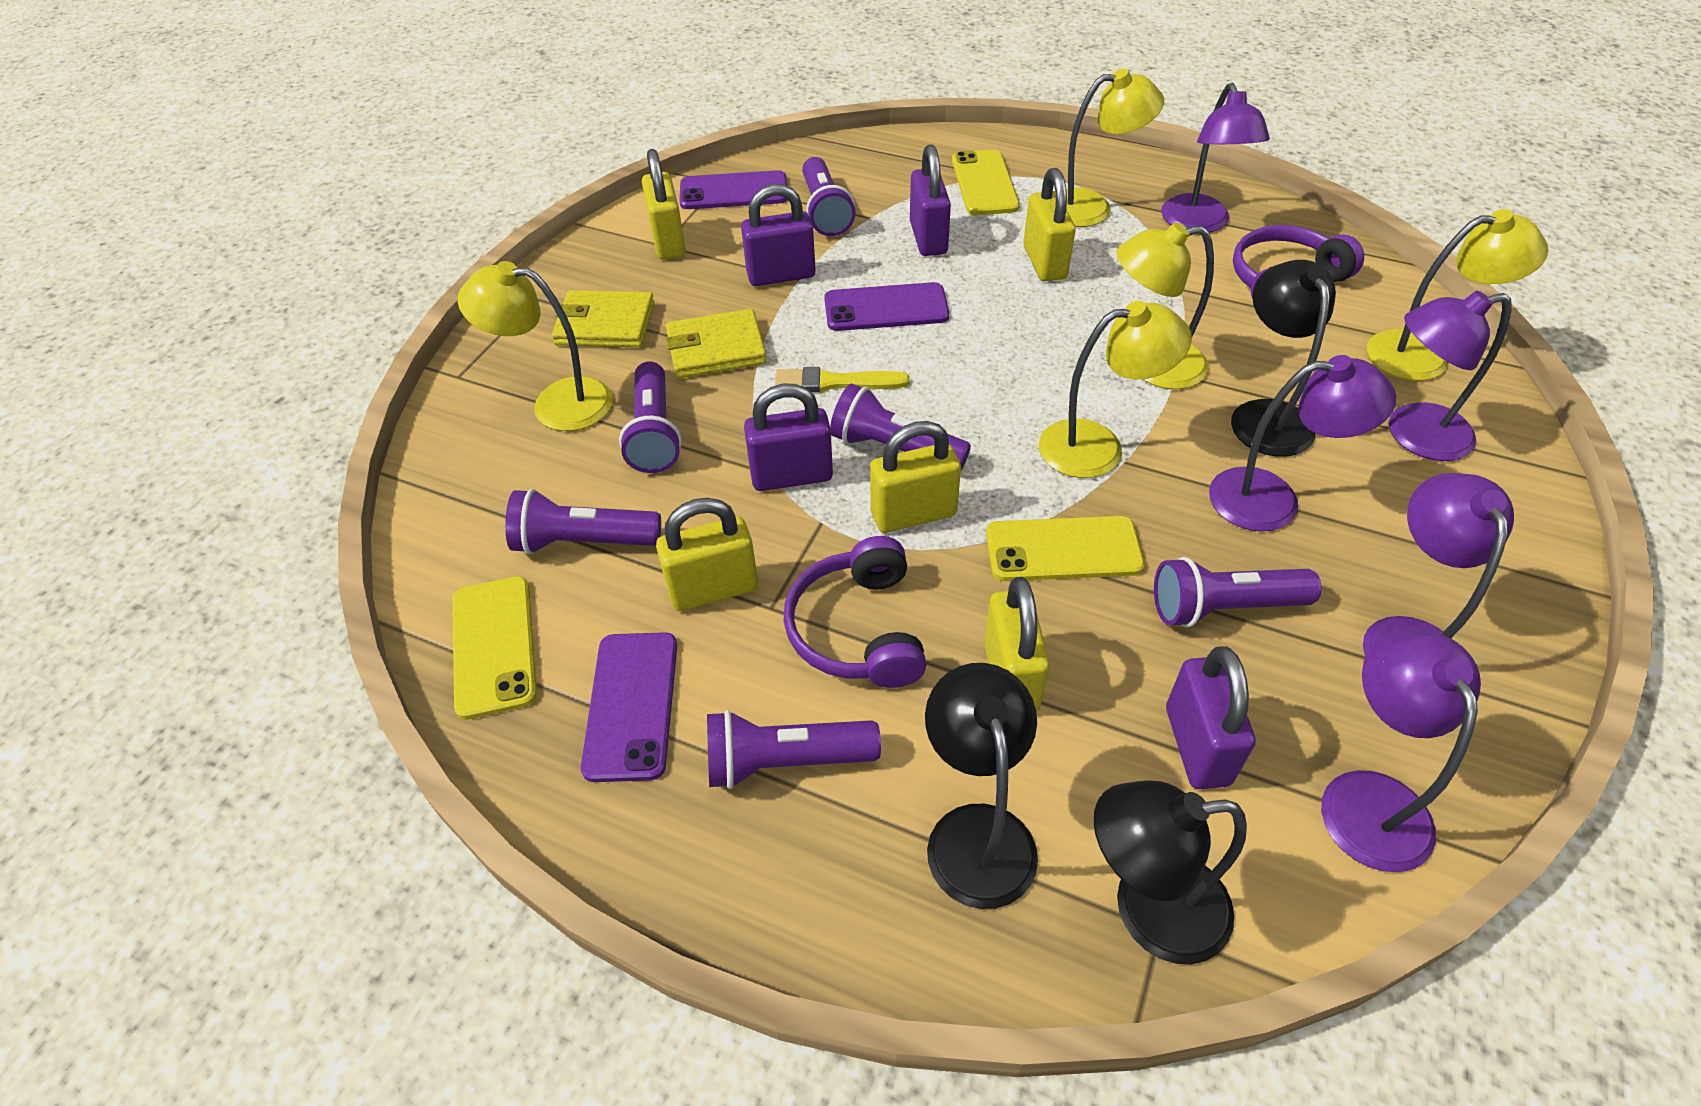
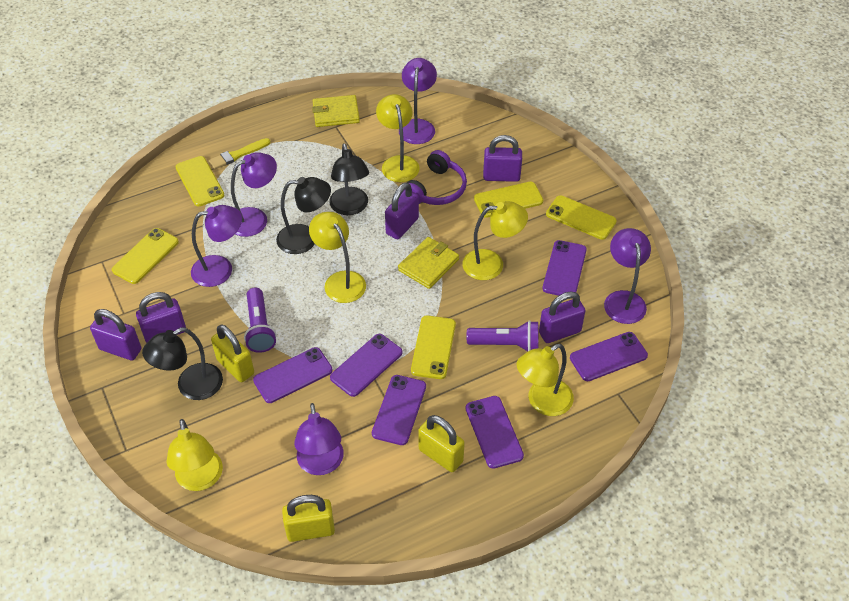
purple flashlight: 6 -> 2
purple headphones: 2 -> 1
purple padlock: 4 -> 5
purple phone: 3 -> 6
yellow padlock: 5 -> 3
yellow phone: 3 -> 5

